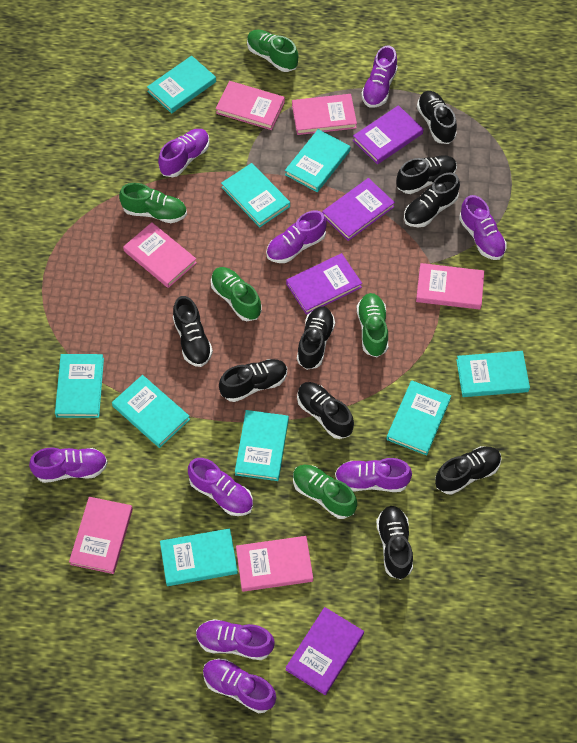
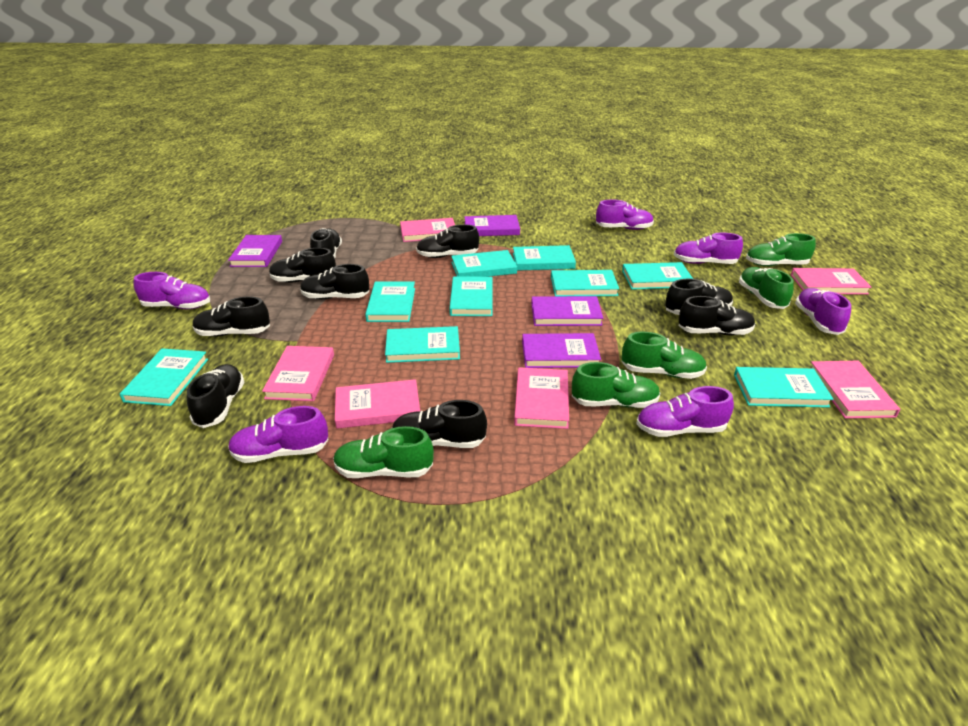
purple shoe: 9 -> 6

